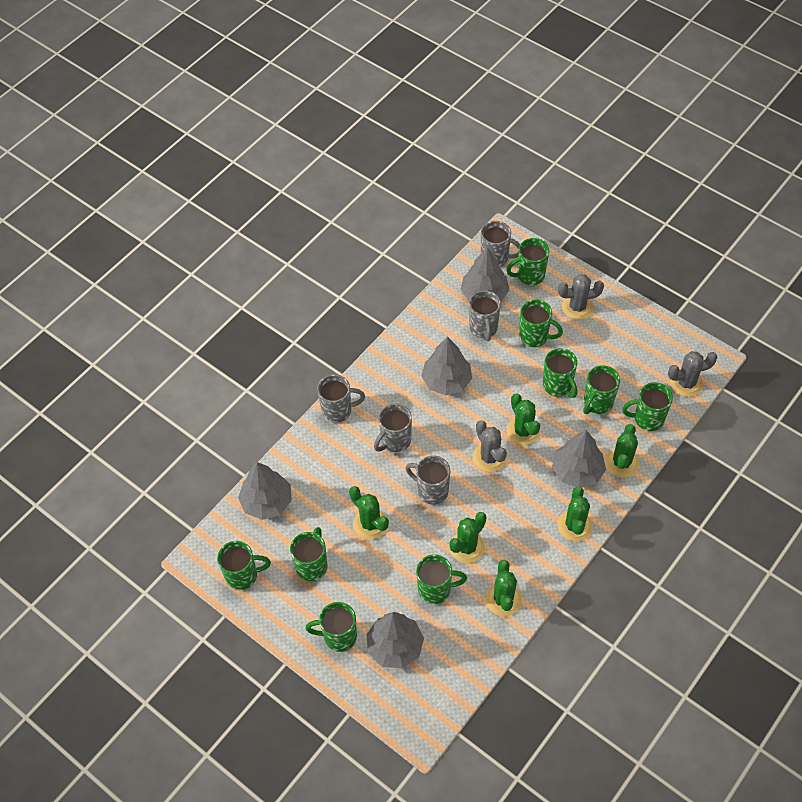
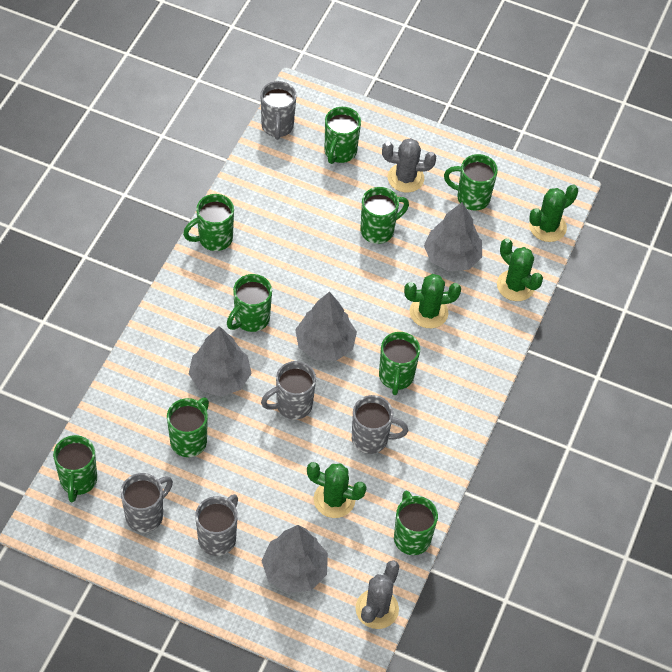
green cactus: 6 -> 4
grey cactus: 3 -> 2
grey tree: 5 -> 4

